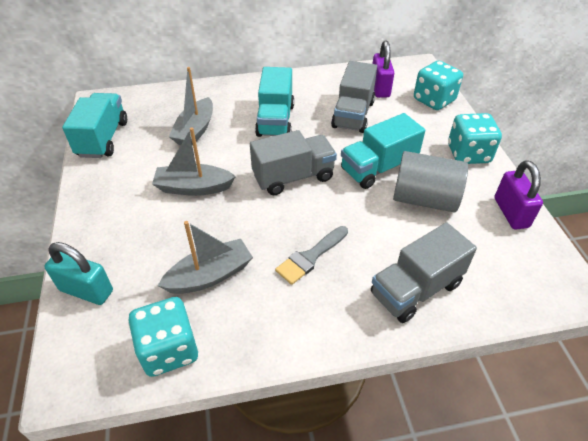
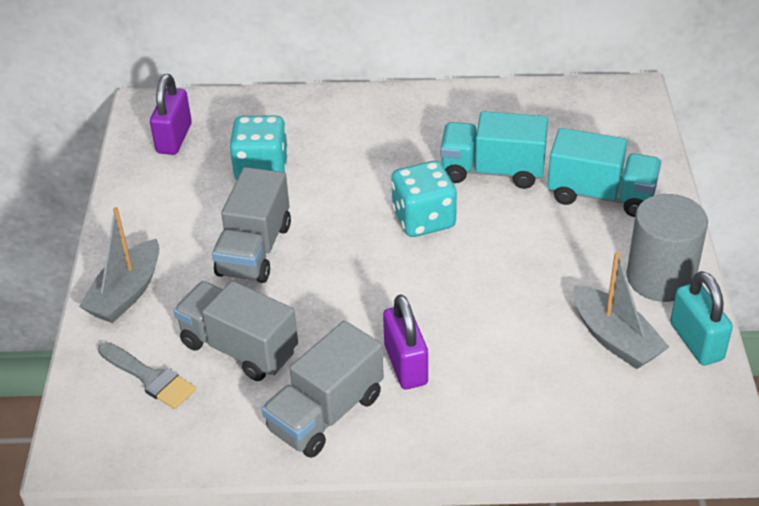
grey boat: 3 -> 2
turquoise dice: 3 -> 2
turquoise truck: 3 -> 2

